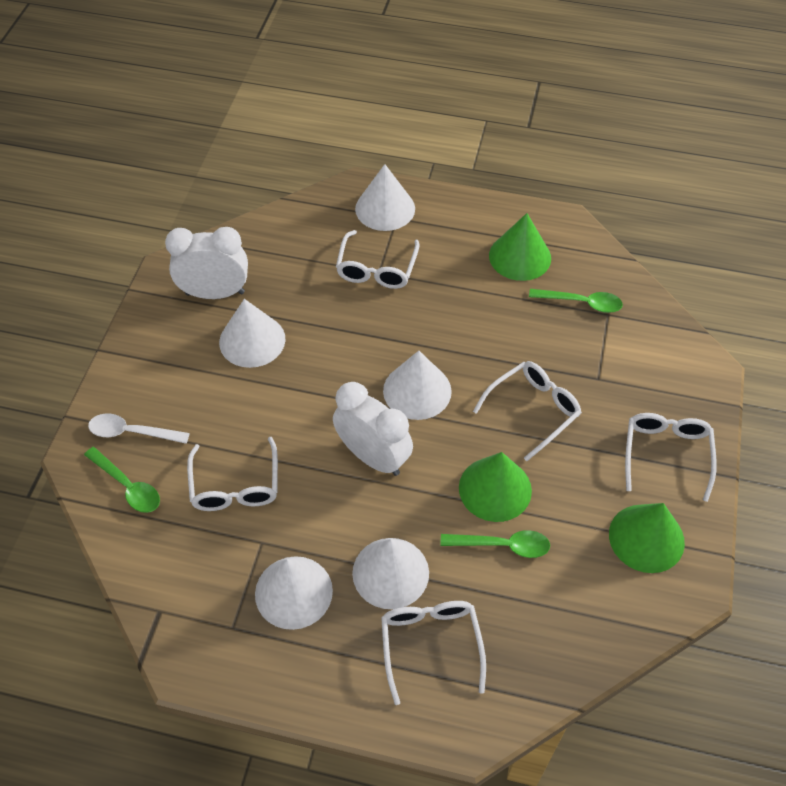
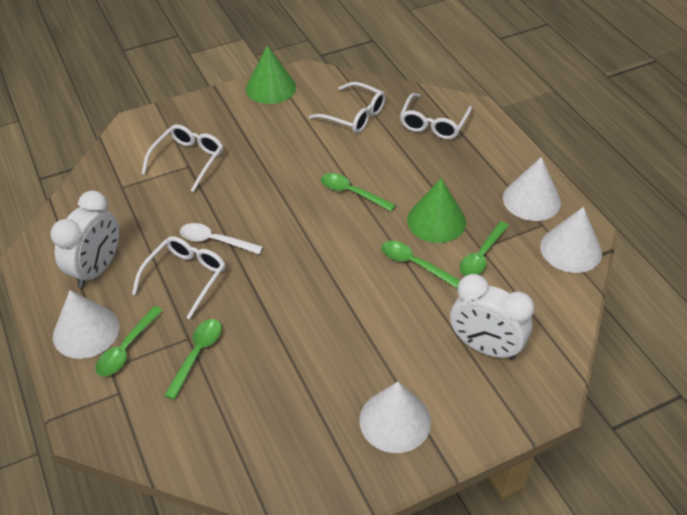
green cone: 3 -> 2
green spoon: 3 -> 5
white cone: 5 -> 4
white glasses: 5 -> 4

